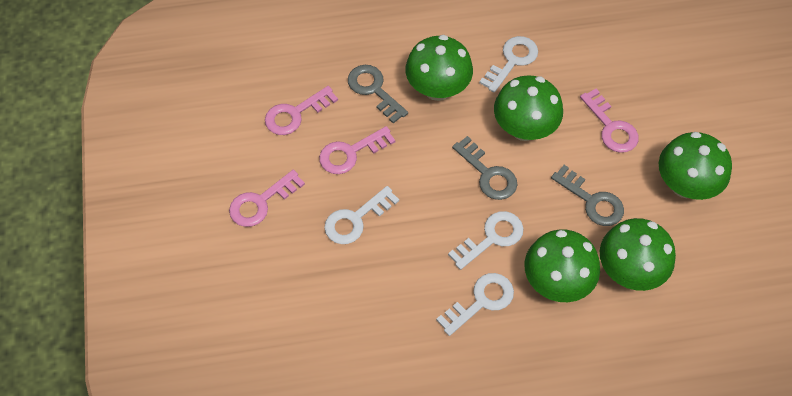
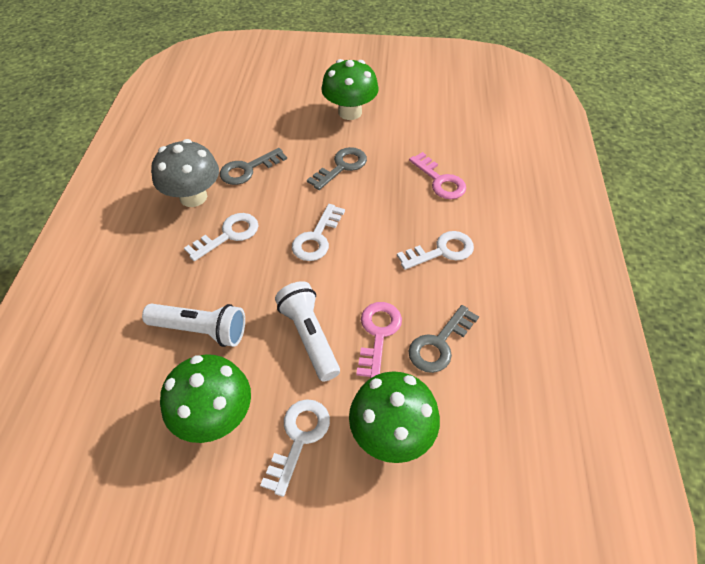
green mushroom: 5 -> 3
grey mushroom: 0 -> 1
pink key: 4 -> 2
white flashlight: 0 -> 2

